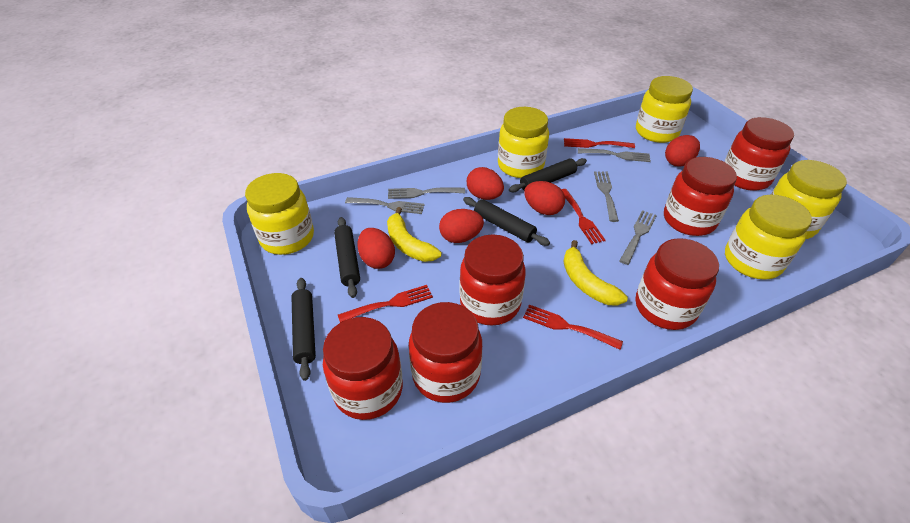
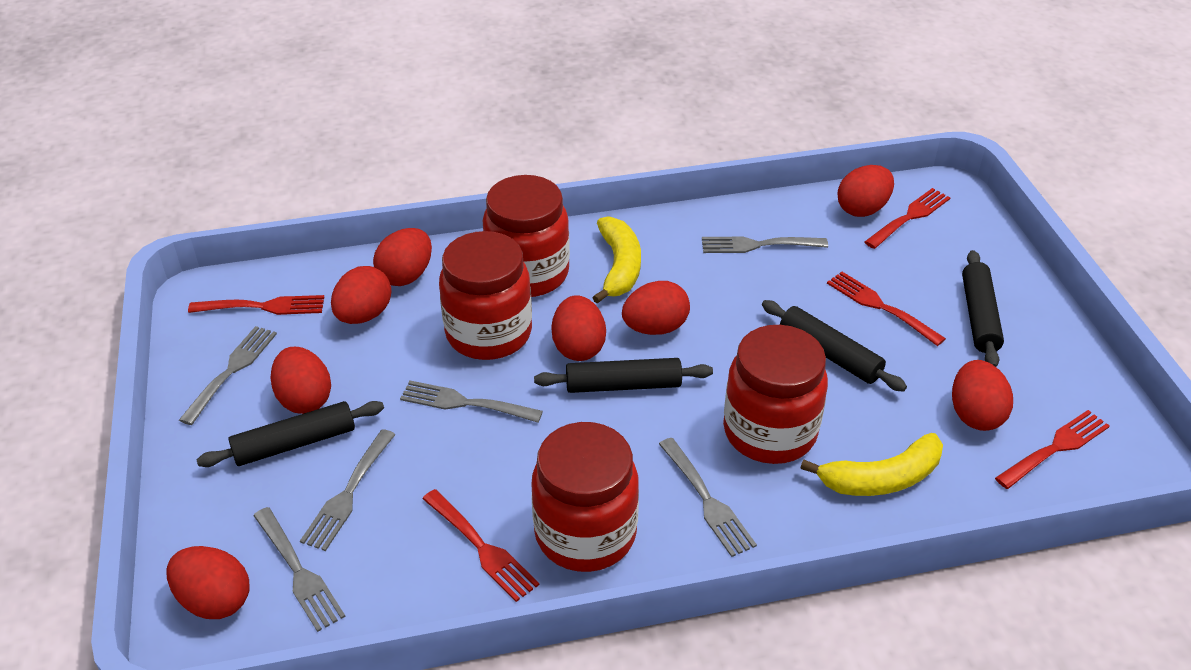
grey fork: 5 -> 6
red egg: 5 -> 8
red fork: 4 -> 5
red jar: 6 -> 4
yellow jar: 5 -> 0

